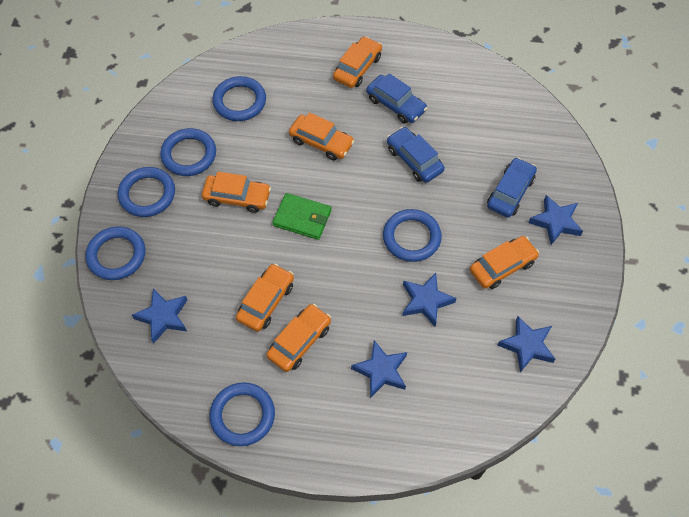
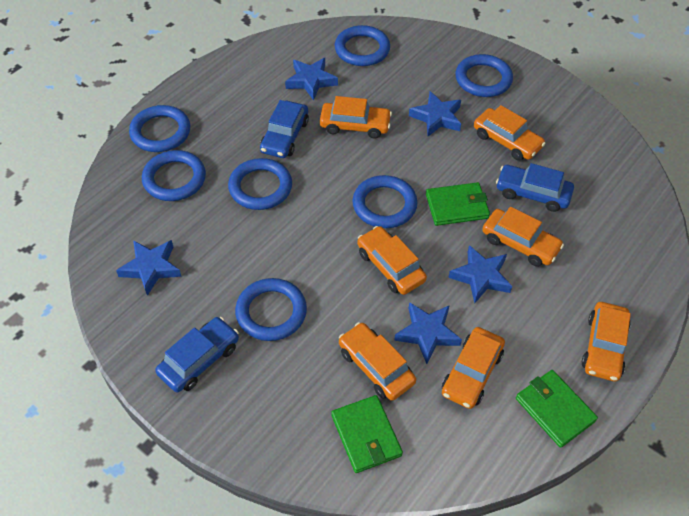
blue ring: 6 -> 7
green wallet: 1 -> 3
orange car: 6 -> 7

